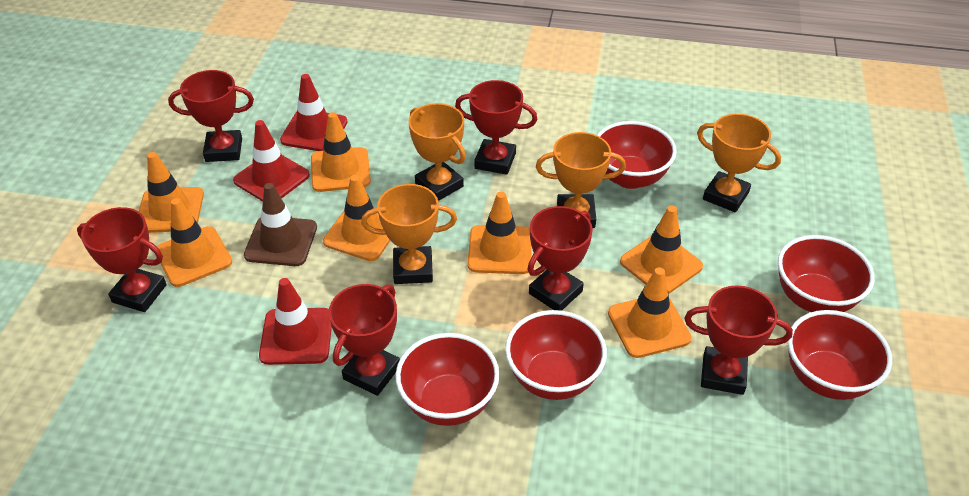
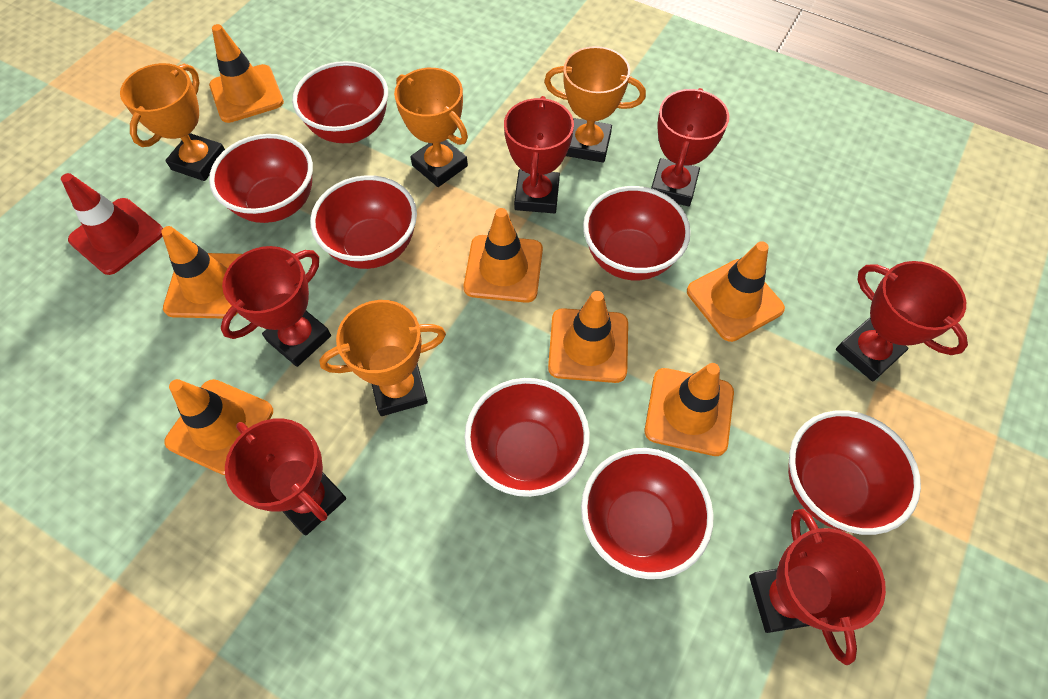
brown traffic cone: 1 -> 0
red bowl: 5 -> 7
red traffic cone: 3 -> 1

